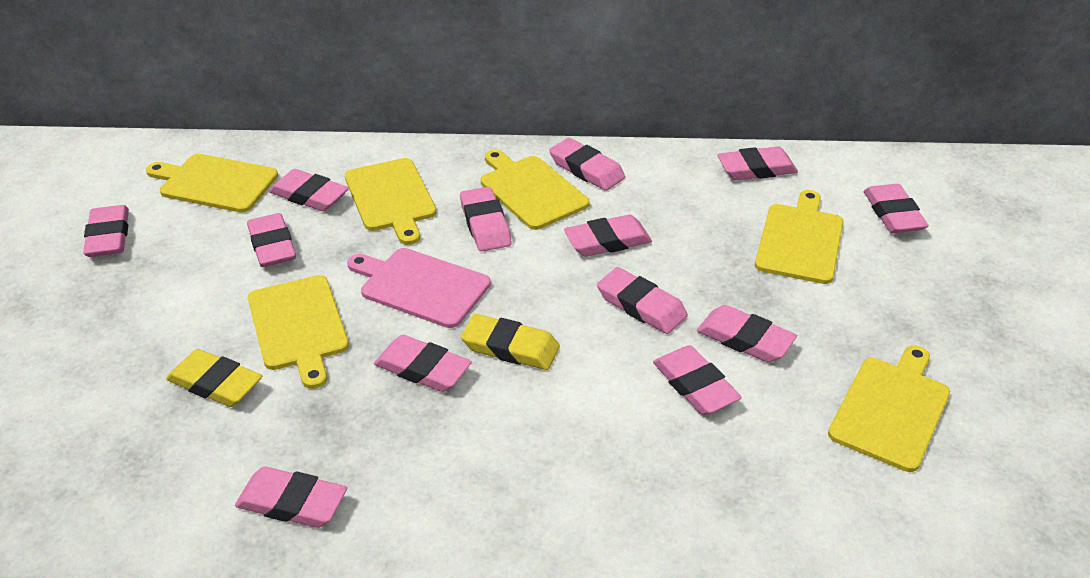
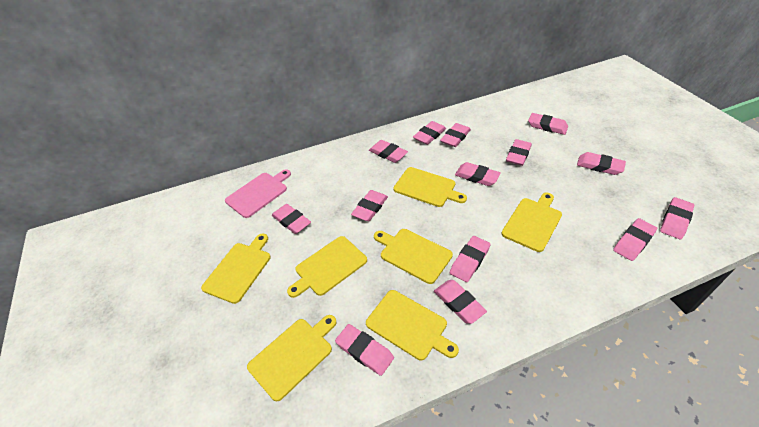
pink eraser: 13 -> 14
yellow cutting board: 6 -> 7
yellow eraser: 2 -> 0

